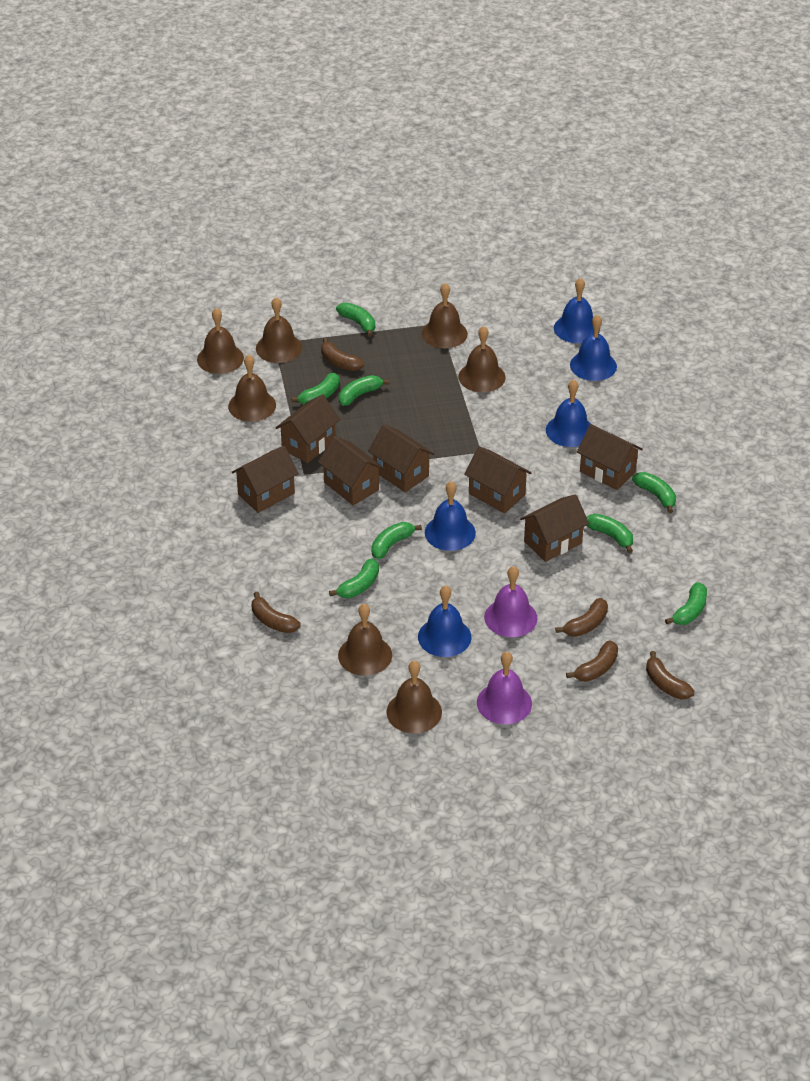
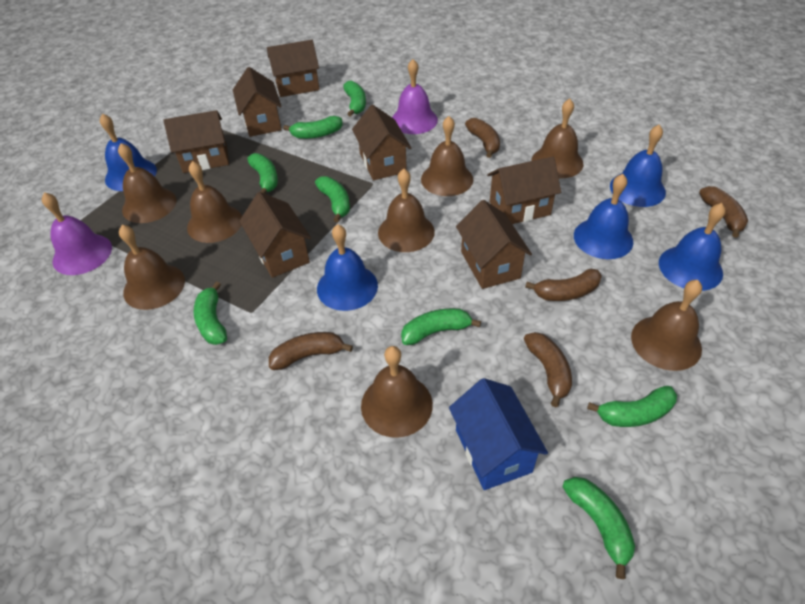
blue house: 0 -> 1
brown bell: 7 -> 8

